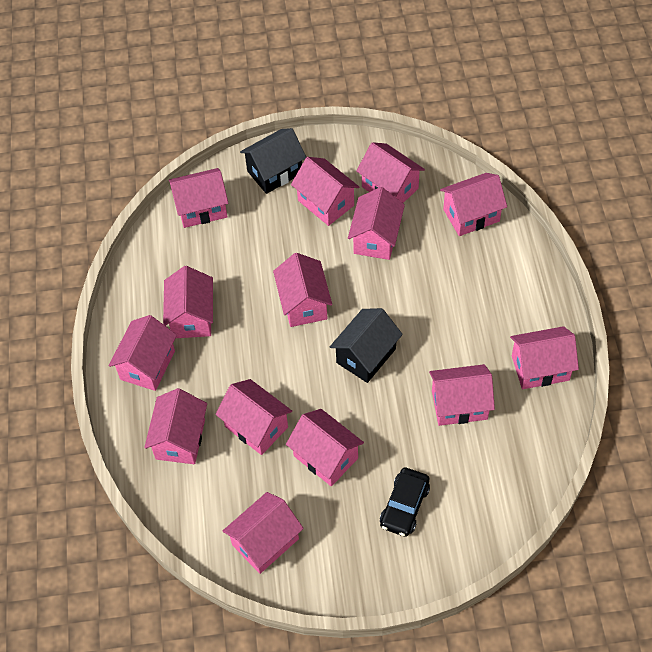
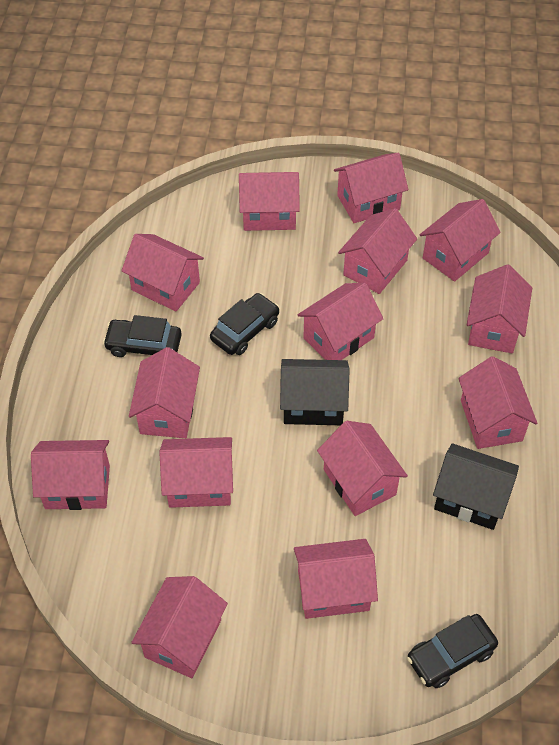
black car: 1 -> 3

